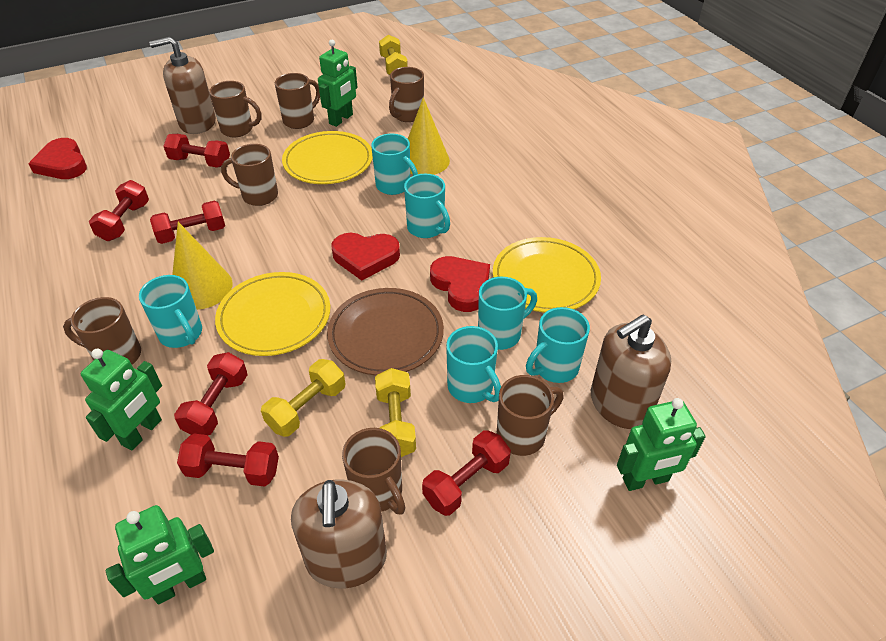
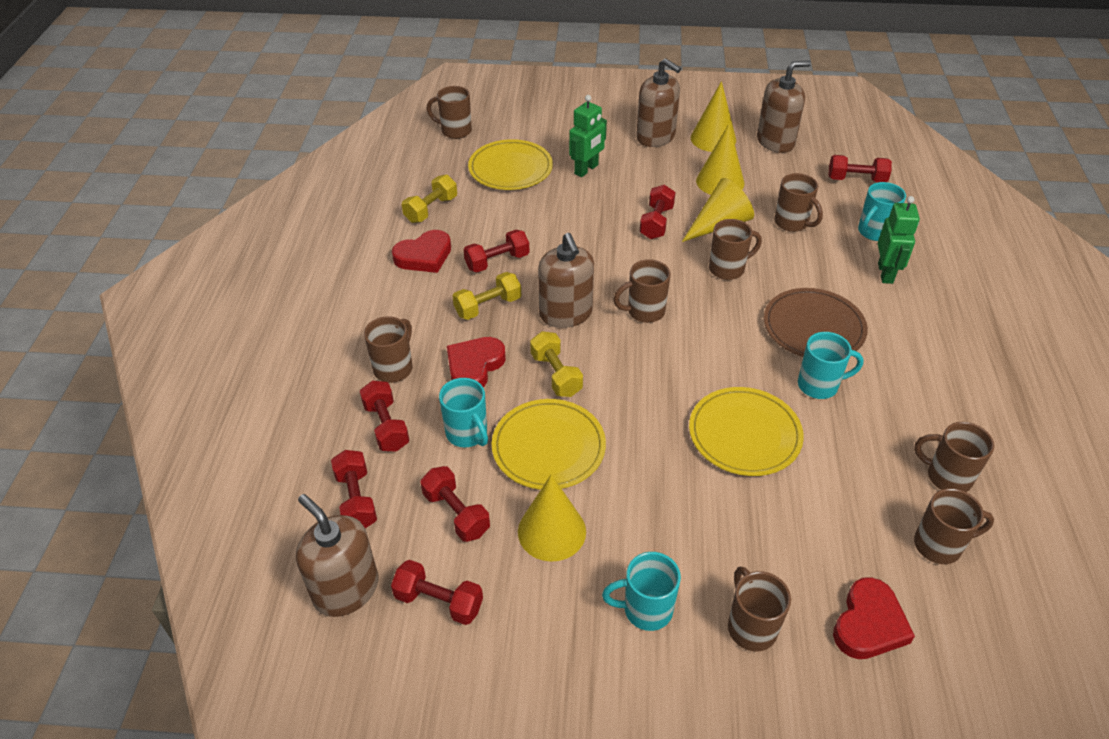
brown mug: 7 -> 8
brown soap dispenser: 3 -> 4
green robot: 4 -> 2
red dumbbell: 6 -> 7
turquoise mug: 6 -> 4
yellow cone: 2 -> 4

